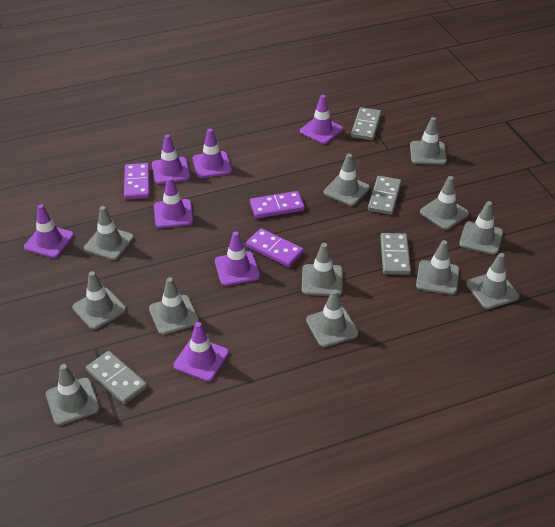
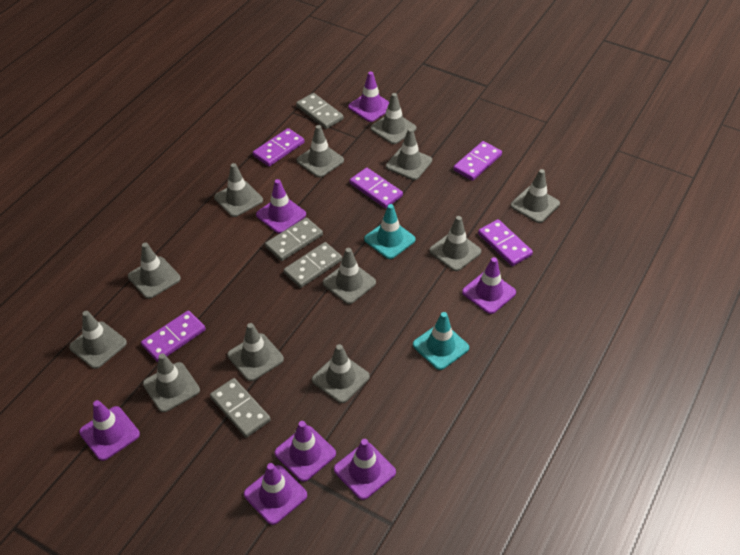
purple domino: 3 -> 5
turquoise traffic cone: 0 -> 2

